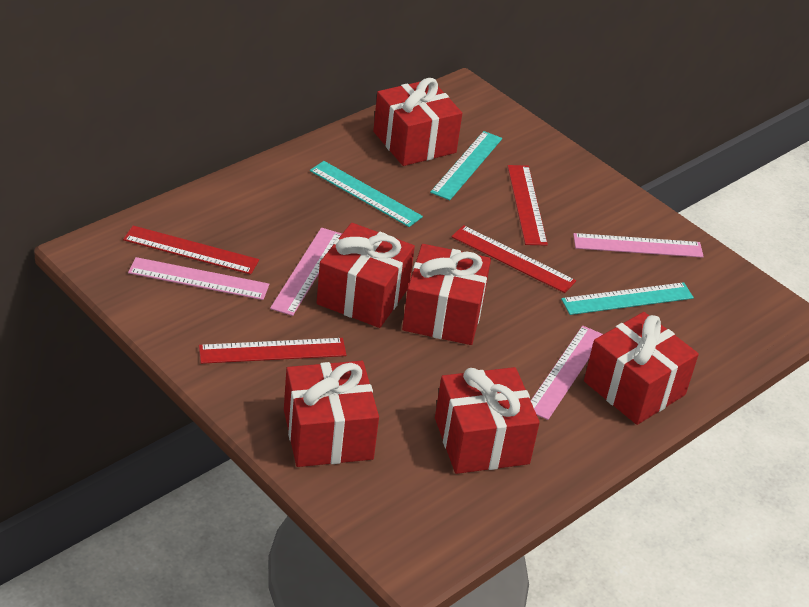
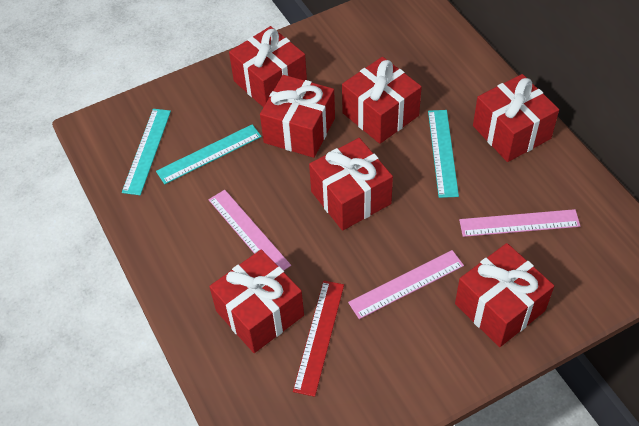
pink ruler: 4 -> 3
red gift: 6 -> 7
red ruler: 4 -> 1

